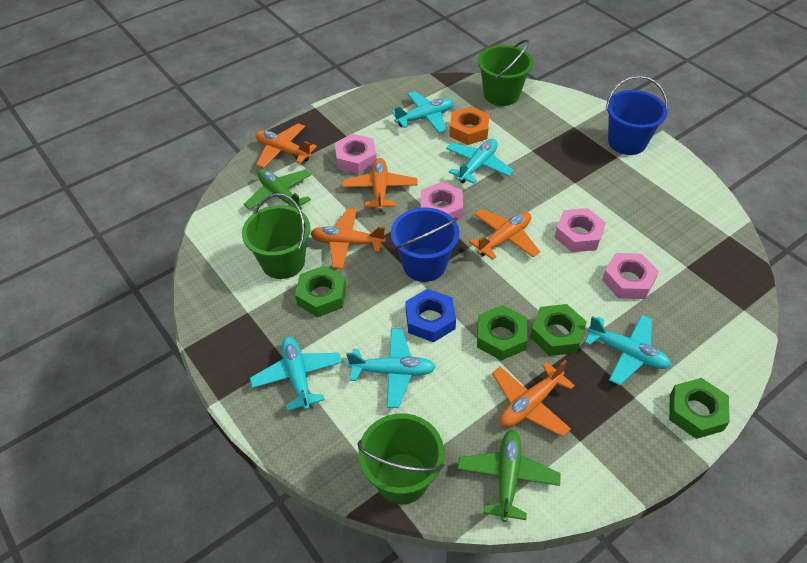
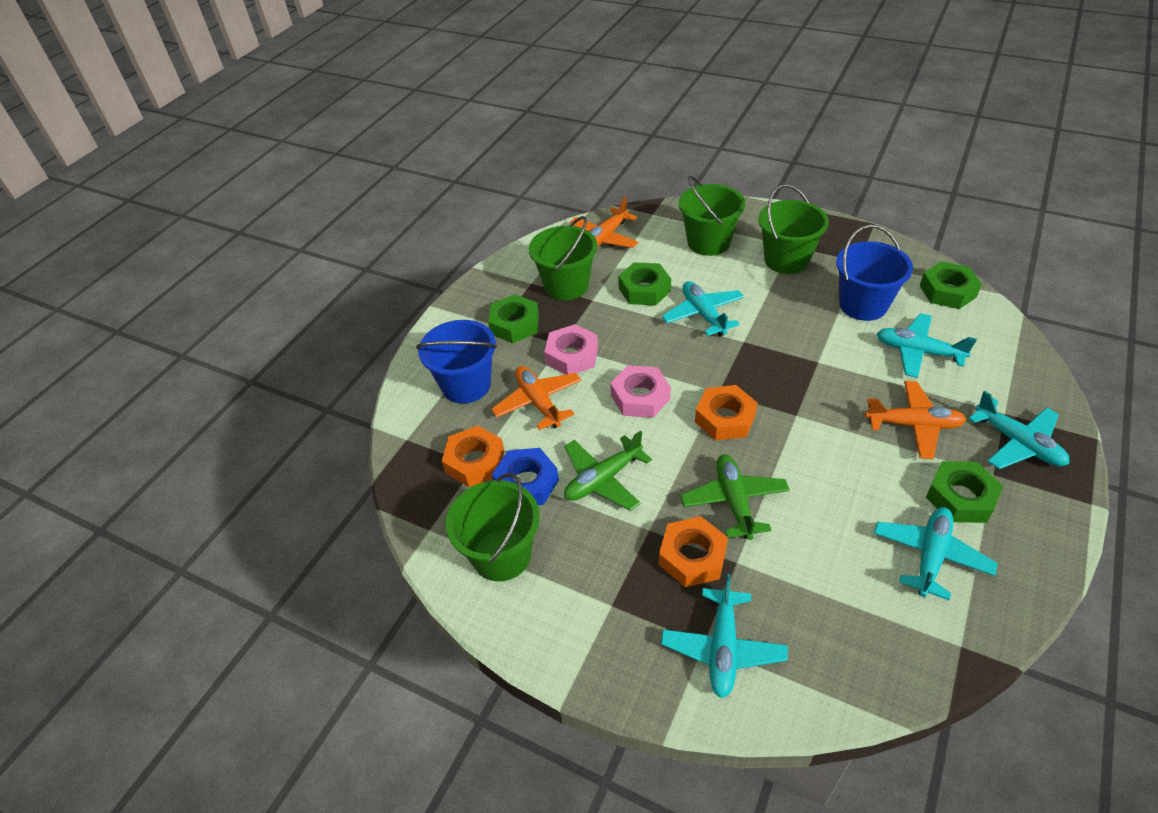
green bucket: 3 -> 4
orange nut: 1 -> 3
orange plane: 5 -> 3
pink nut: 4 -> 2

